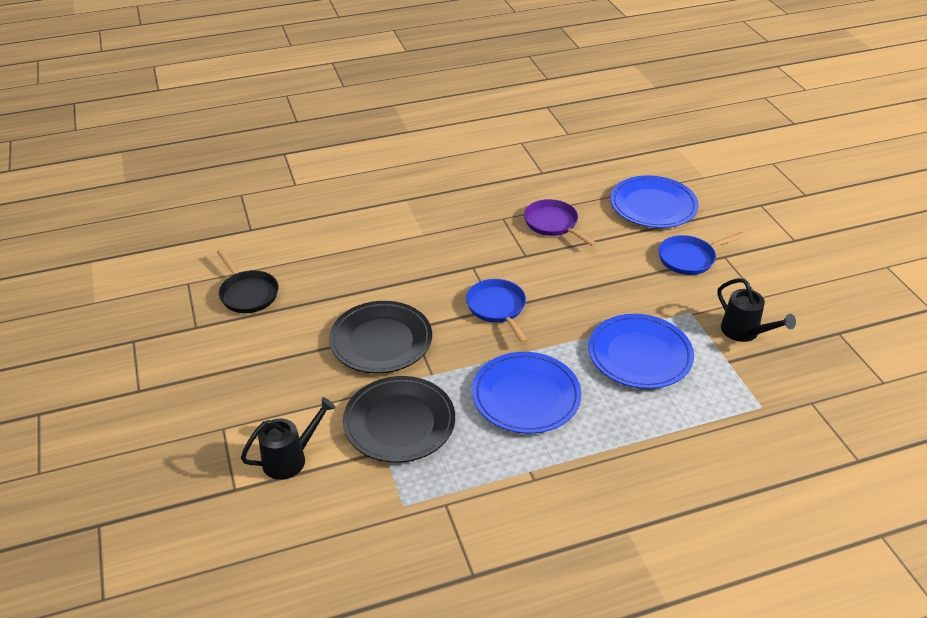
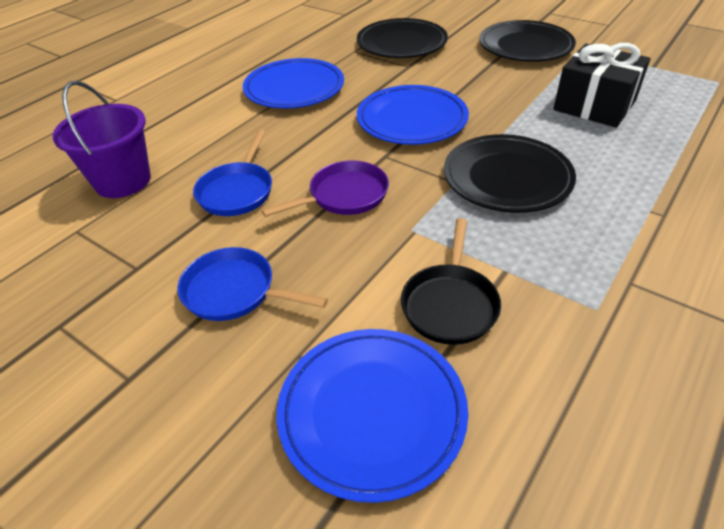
black gift: 0 -> 1
black plate: 2 -> 3
black watering can: 2 -> 0
purple bucket: 0 -> 1

